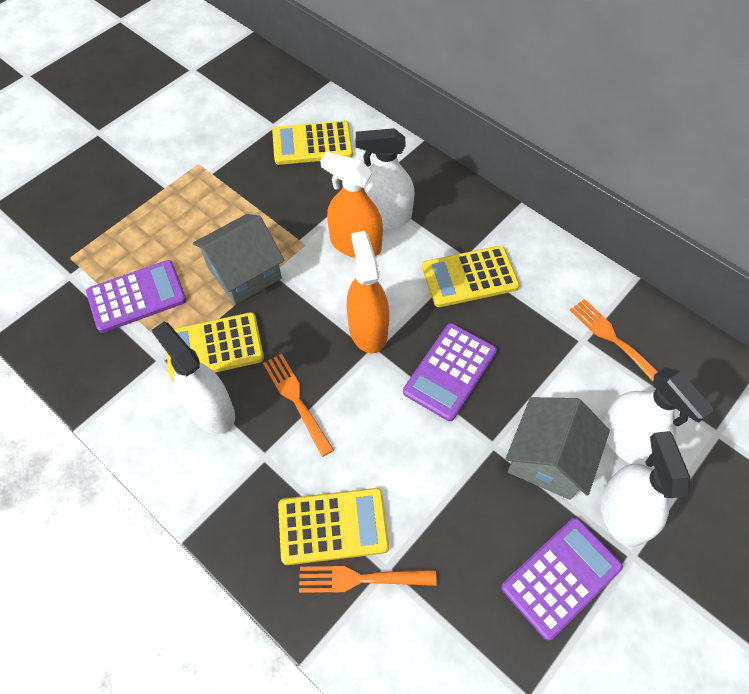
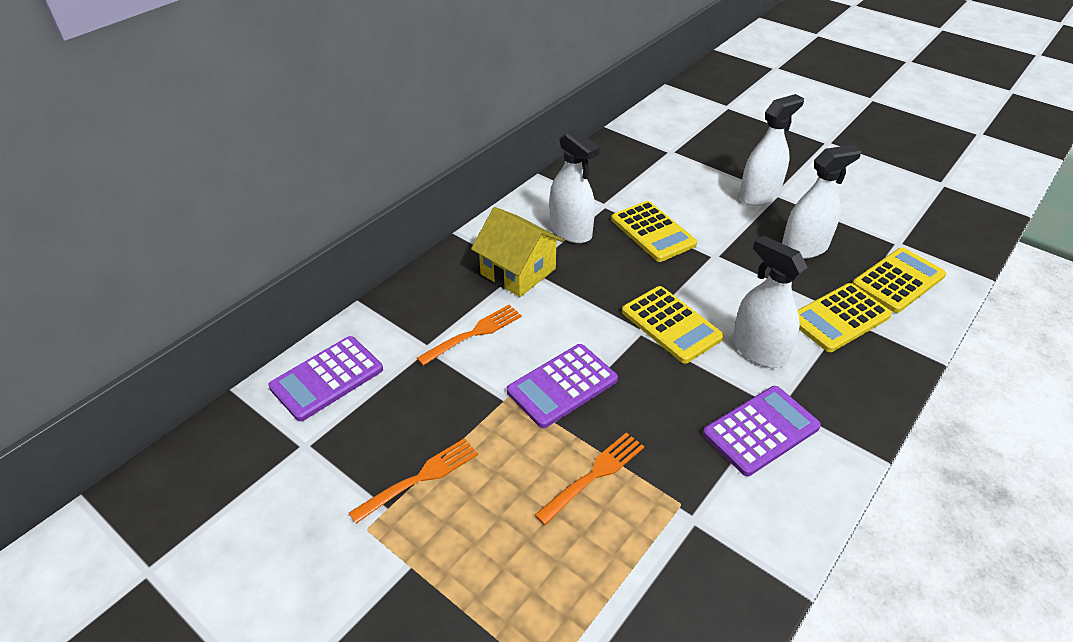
grey house: 2 -> 0
orange spray bottle: 2 -> 0
yellow house: 0 -> 1

